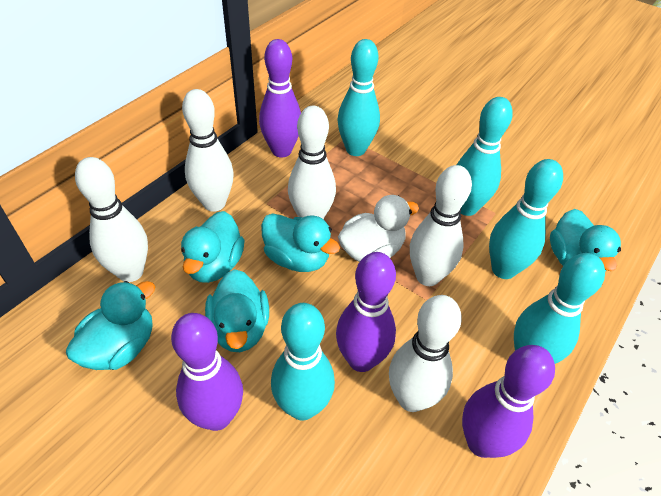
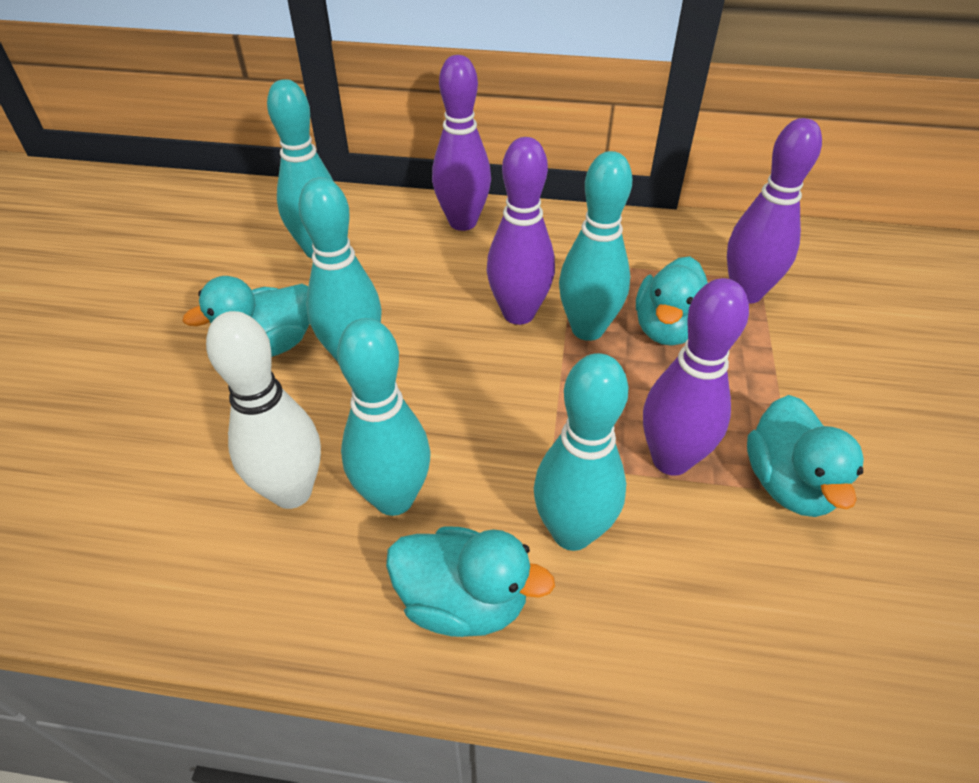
turquoise duck: 5 -> 4
white bowling pin: 5 -> 1
white duck: 1 -> 0

